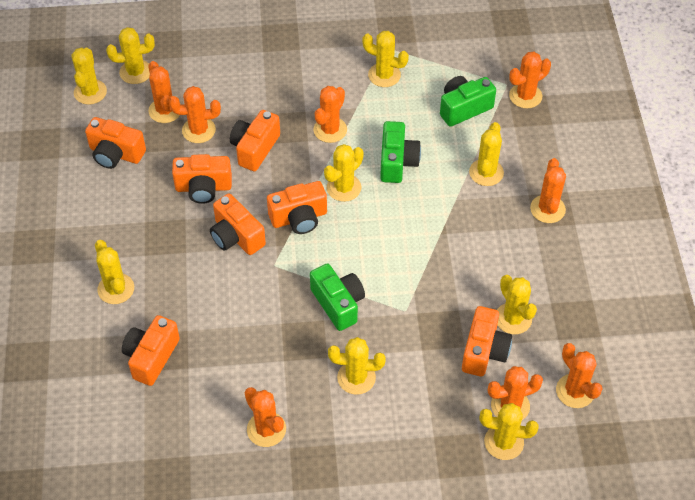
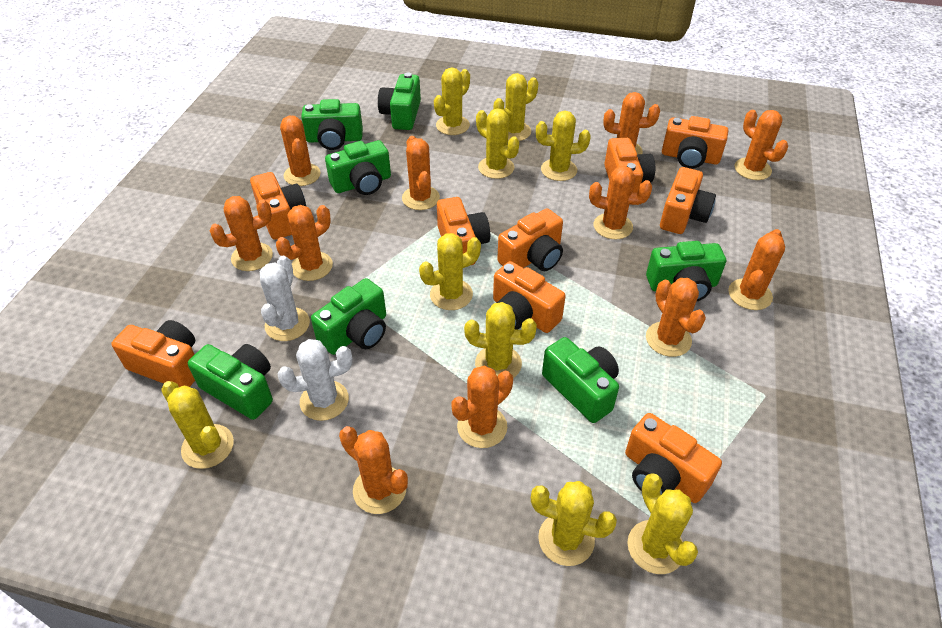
green camera: 3 -> 7
orange cactus: 8 -> 11
orange camera: 7 -> 9
white cactus: 0 -> 2

